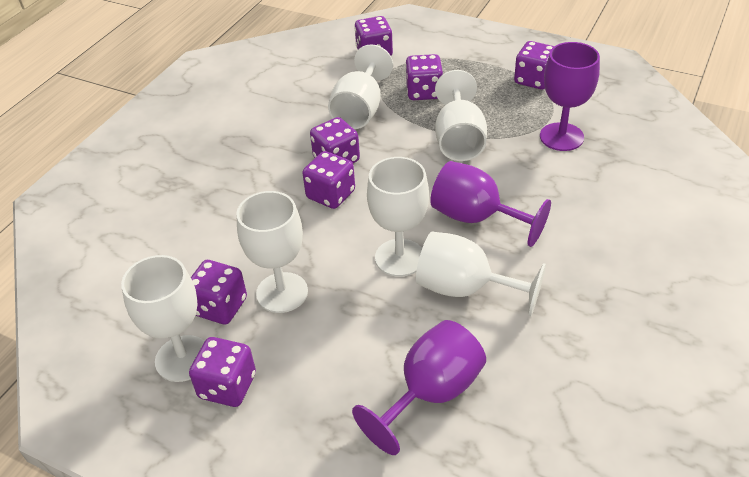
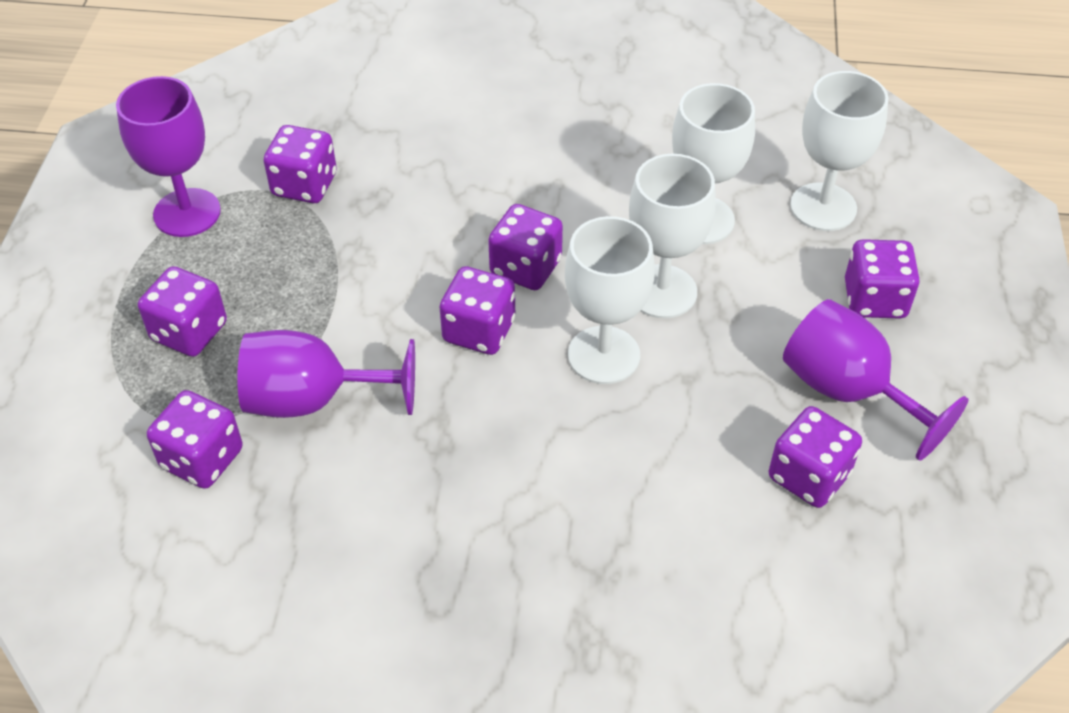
white goblet: 6 -> 4

